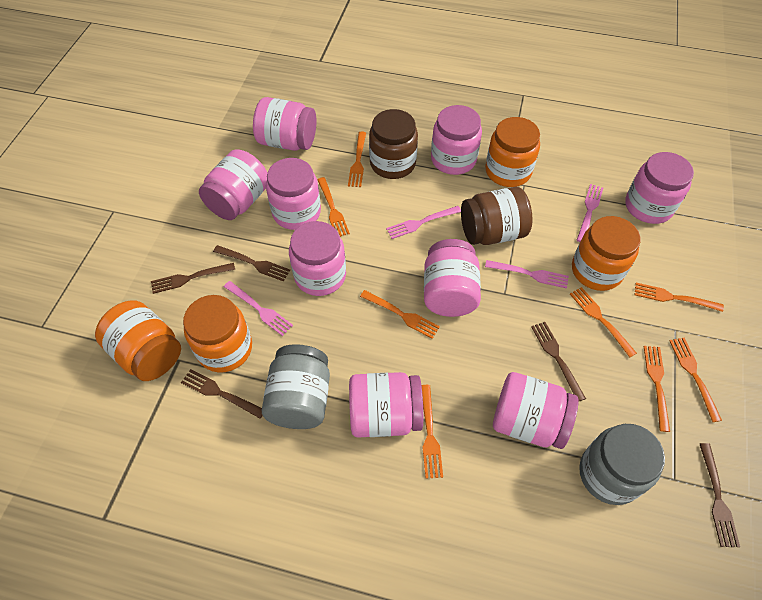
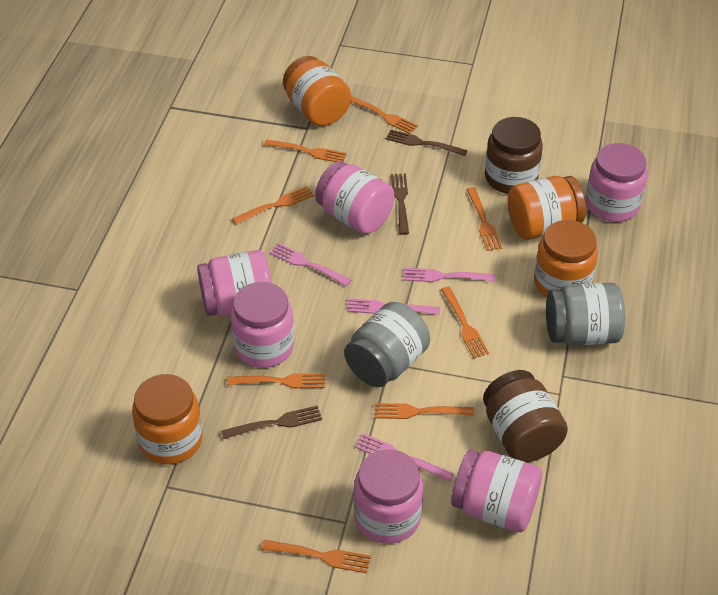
brown fork: 5 -> 3
pink jar: 9 -> 6

